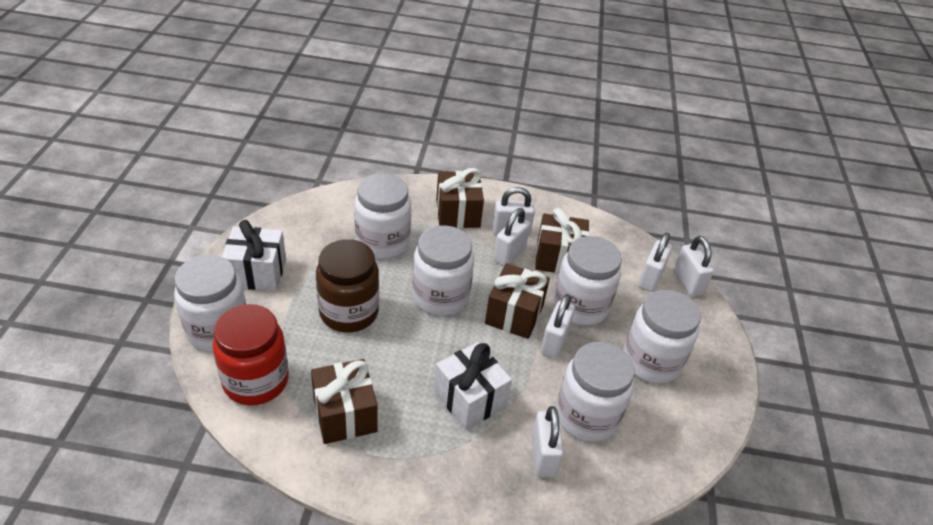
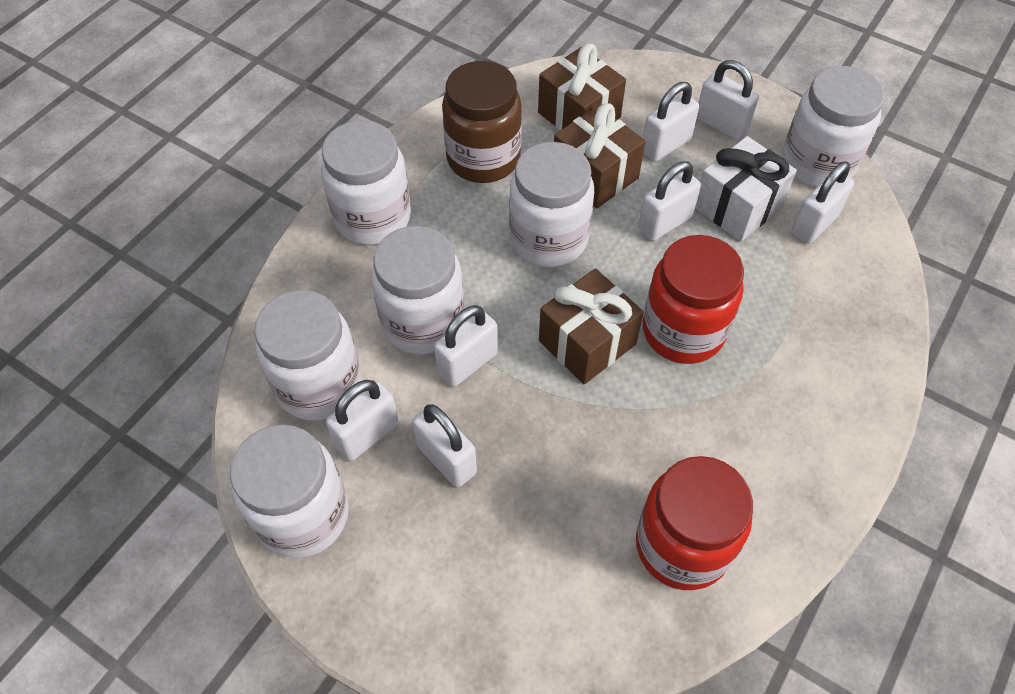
brown gift: 4 -> 3
red jar: 1 -> 2
white gift: 2 -> 1
white padlock: 6 -> 7

